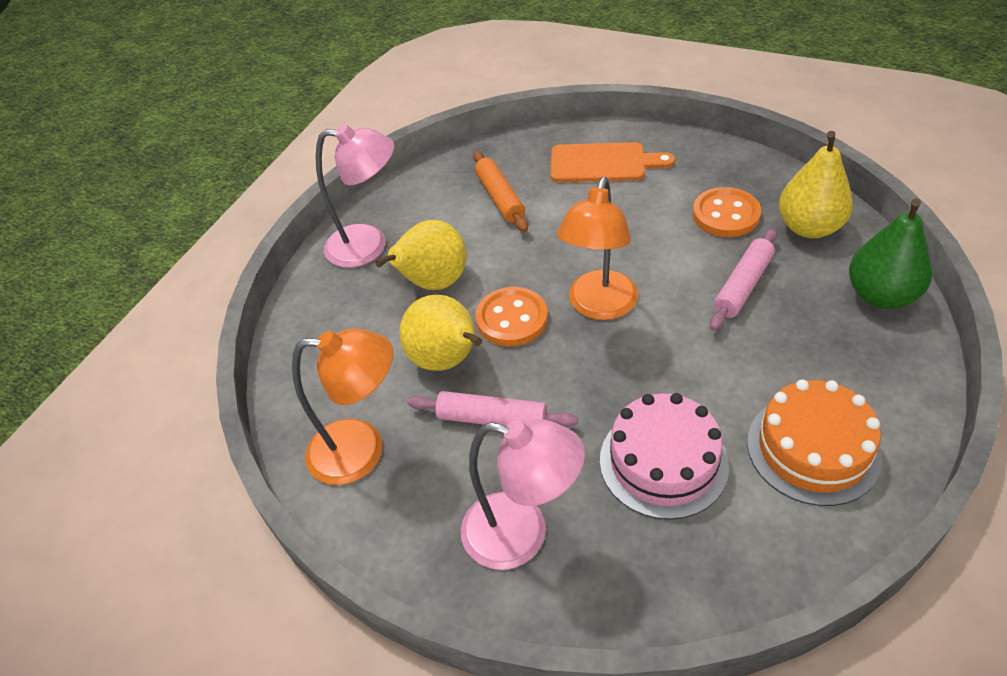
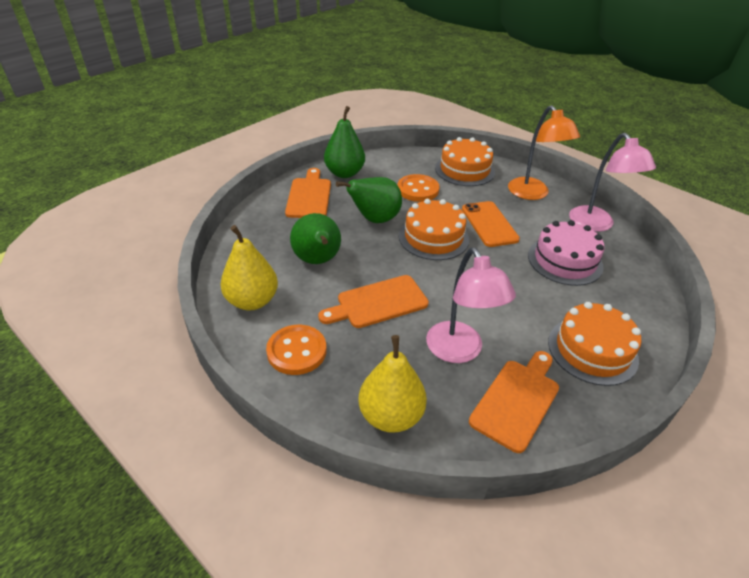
green pear: 1 -> 3
orange cake: 1 -> 3
orange cutting board: 1 -> 3
orange lamp: 2 -> 1
orange phone: 0 -> 1
orange rolling pin: 1 -> 0
pink rolling pin: 2 -> 0
yellow pear: 3 -> 2

